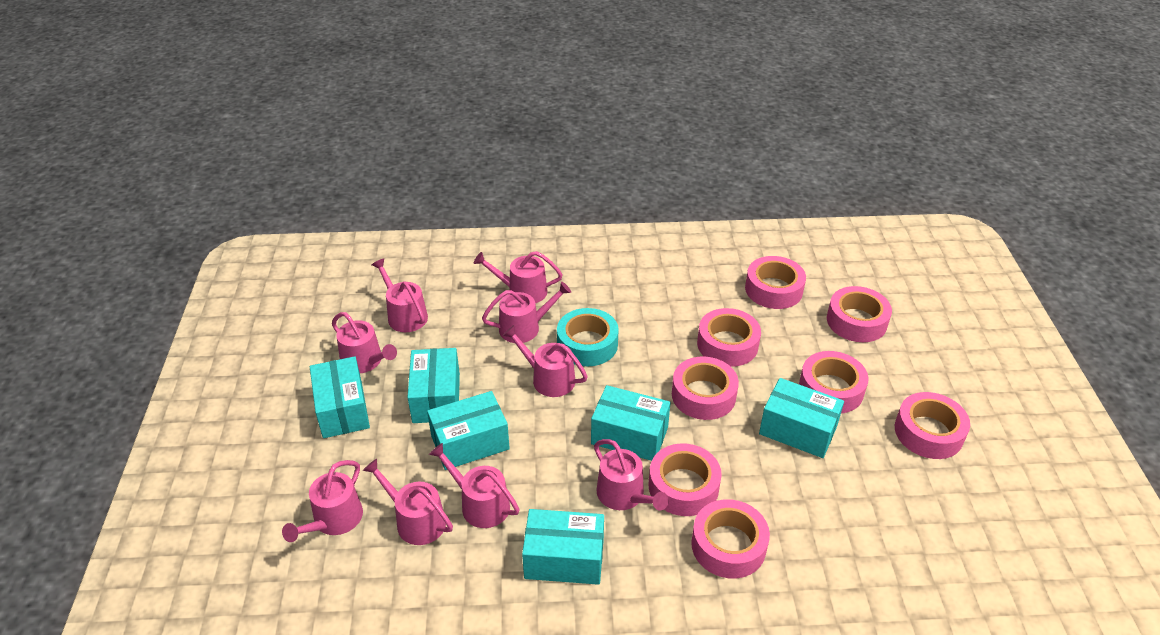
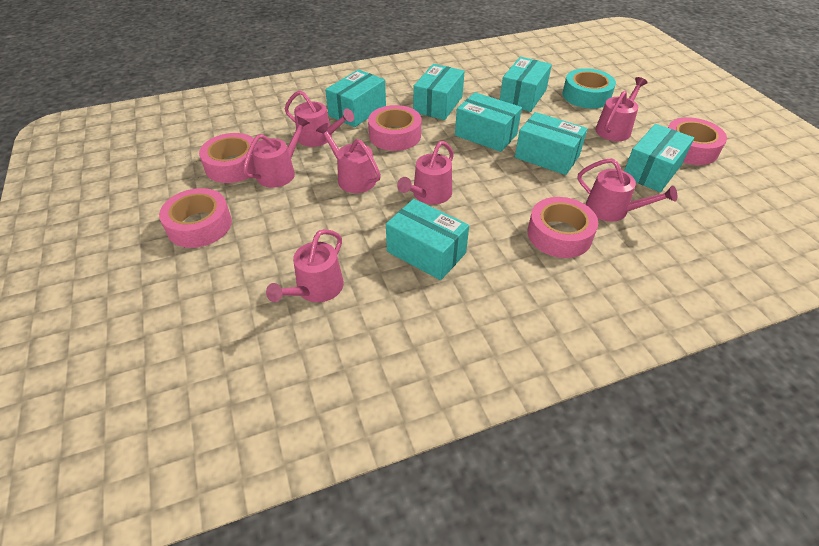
pink tape: 8 -> 5
pink watering can: 9 -> 7
turquoise box: 6 -> 7

